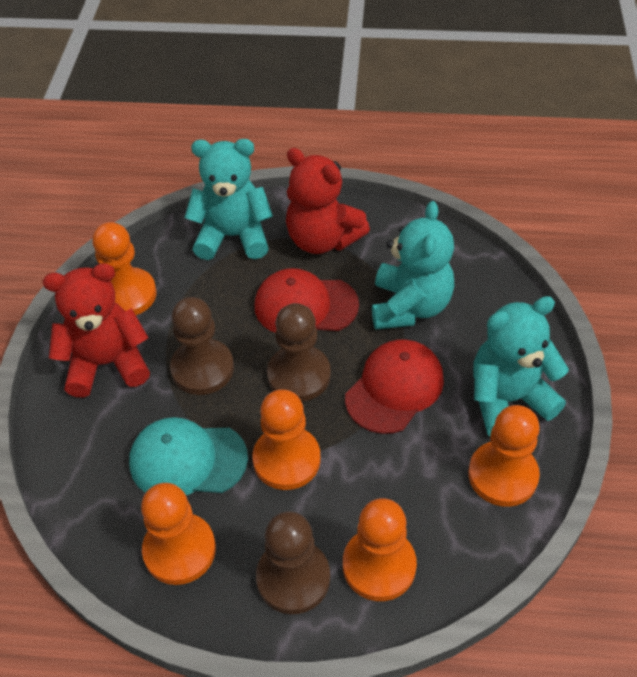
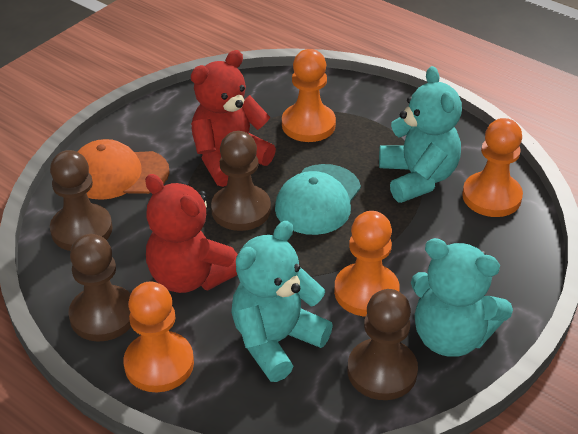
brown pawn: 3 -> 4
orange cap: 0 -> 1
orange pawn: 5 -> 4
red cap: 2 -> 0

